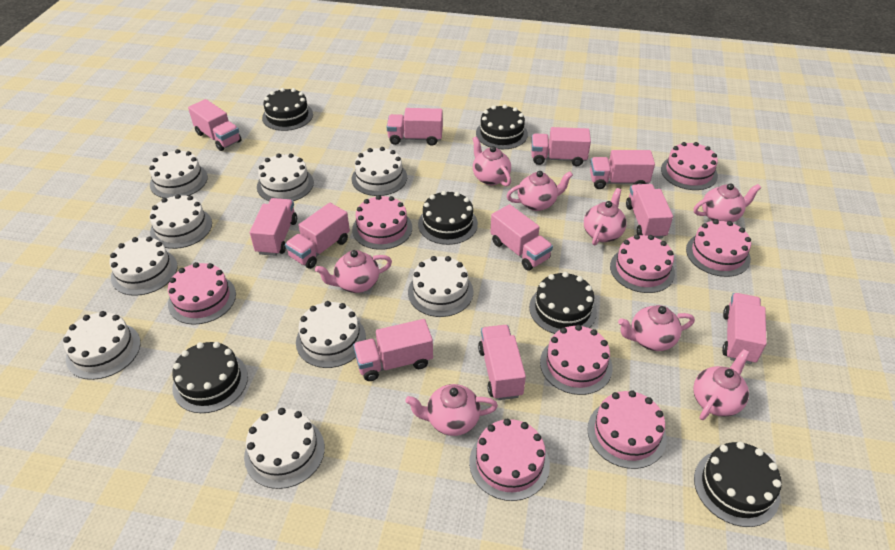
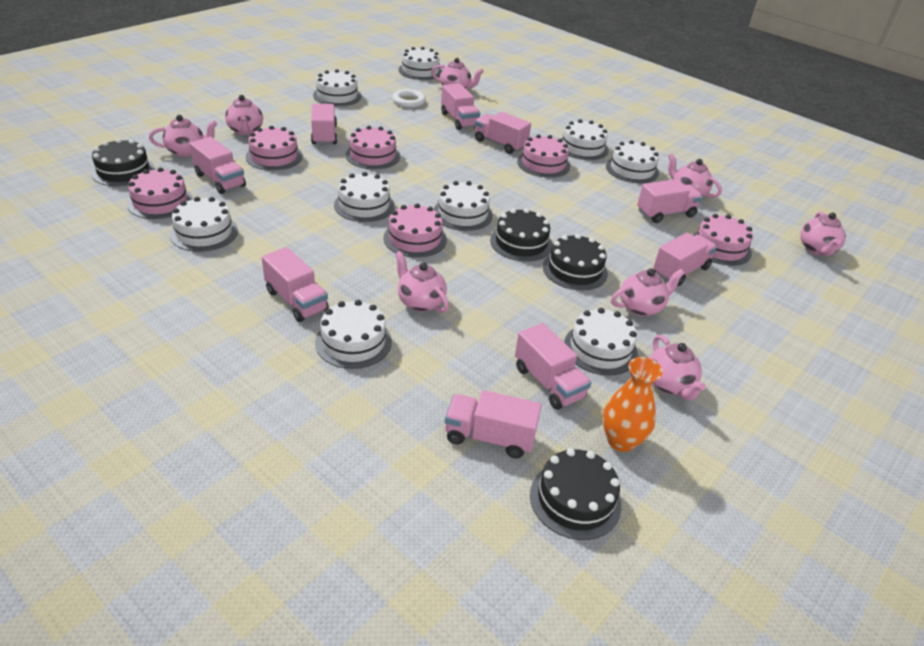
black cake: 6 -> 4
orange vase: 0 -> 1
pink cake: 8 -> 6
pink truck: 11 -> 9
white ring: 0 -> 1

